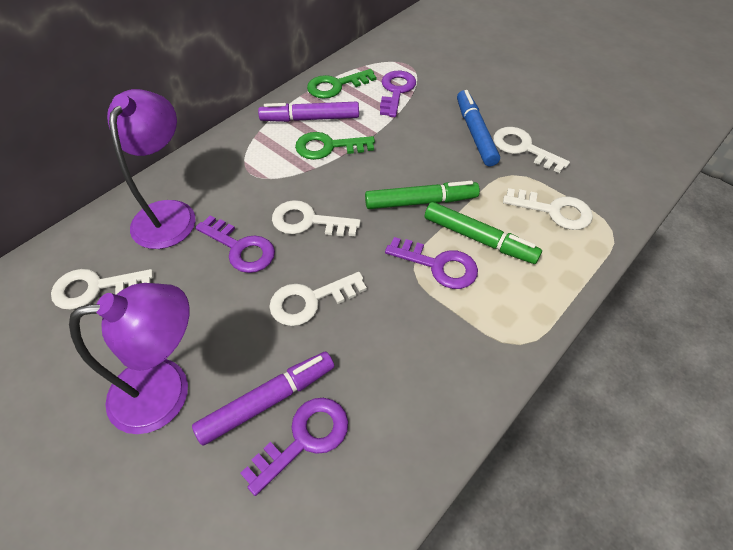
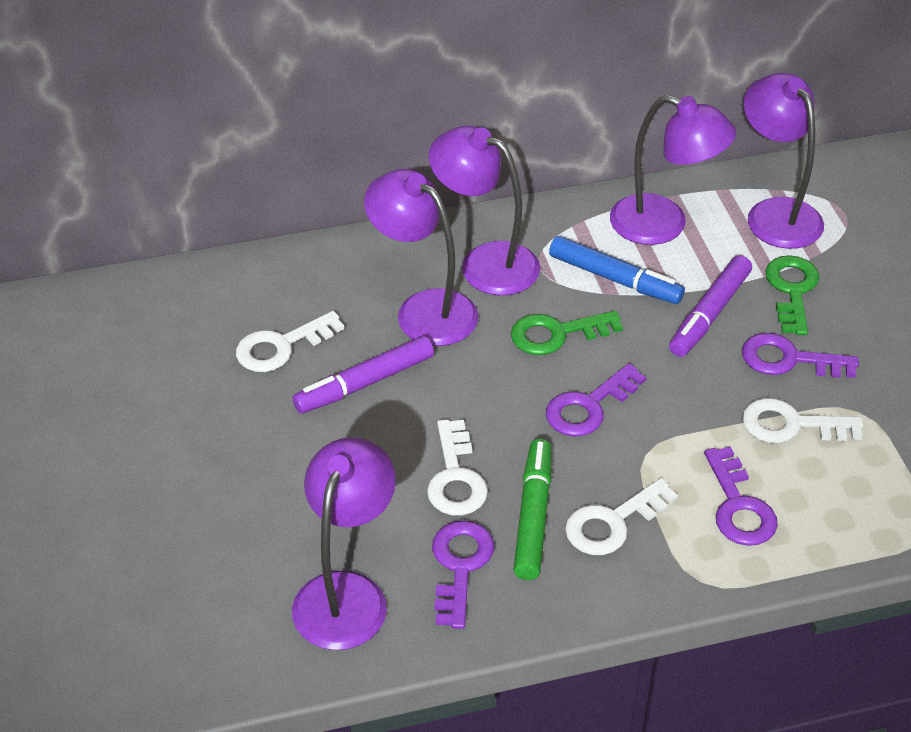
green marker: 2 -> 1
purple lamp: 2 -> 5
white key: 5 -> 4

